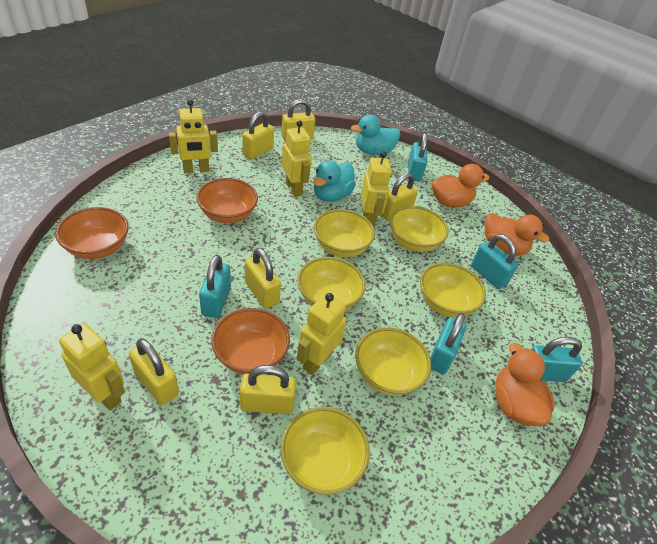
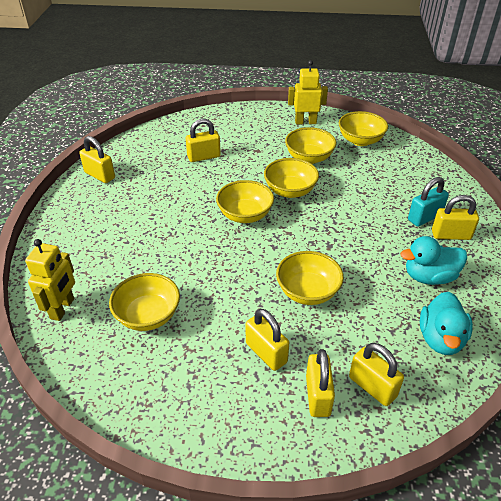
orange bowl: 3 -> 0
orange duck: 3 -> 0
turquoise padlock: 5 -> 1
yellow robot: 5 -> 2

